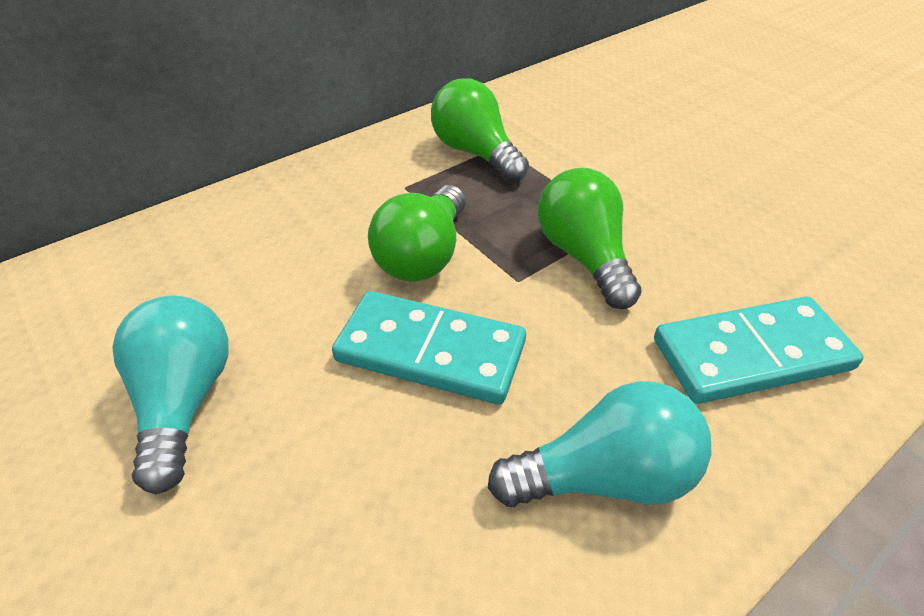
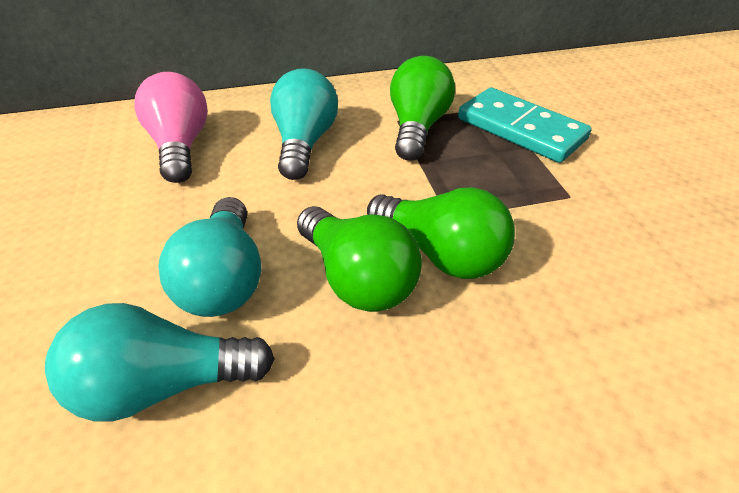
pink light bulb: 0 -> 1
turquoise domino: 2 -> 1
turquoise light bulb: 2 -> 3

